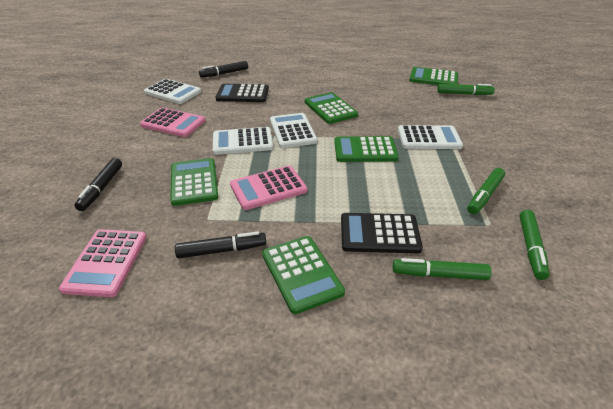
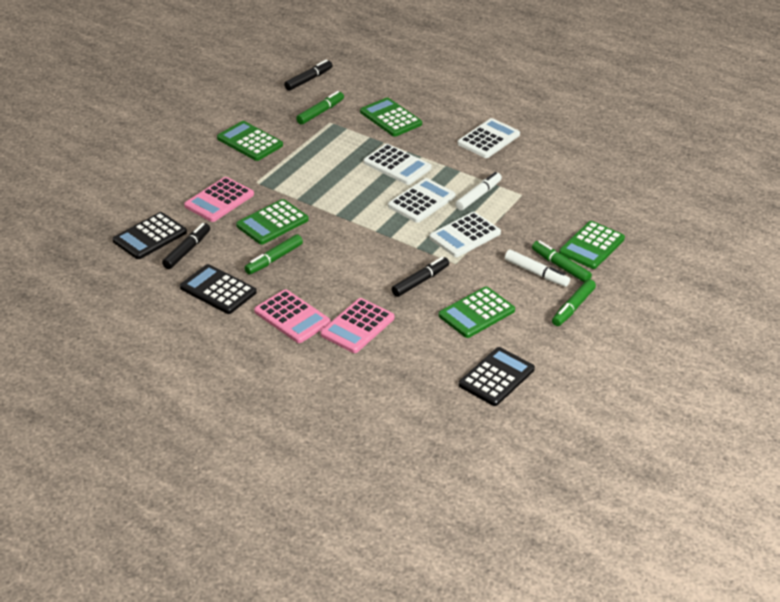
black calculator: 2 -> 3
white marker: 0 -> 2

